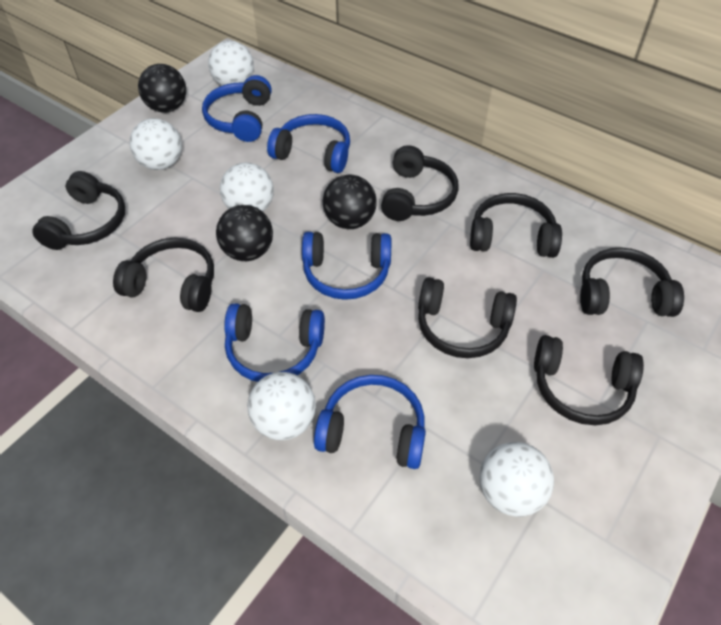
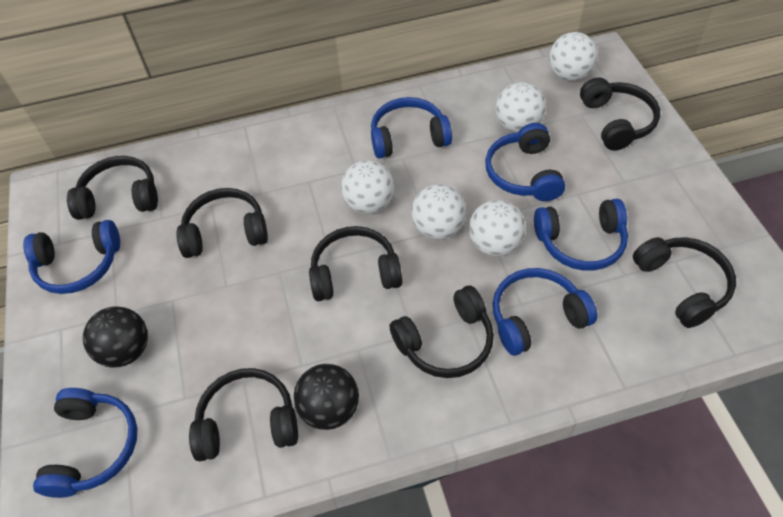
black ball: 3 -> 2
blue headphones: 5 -> 6

